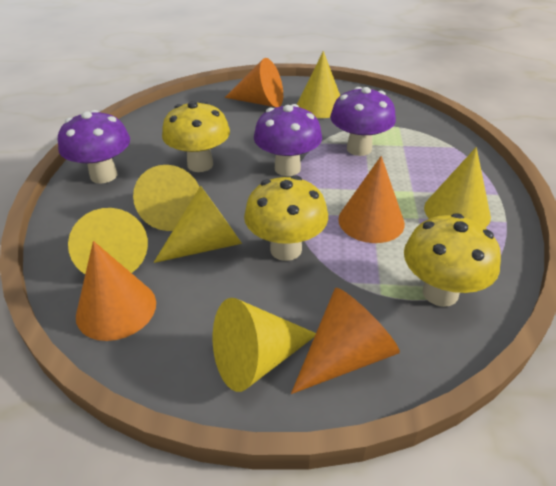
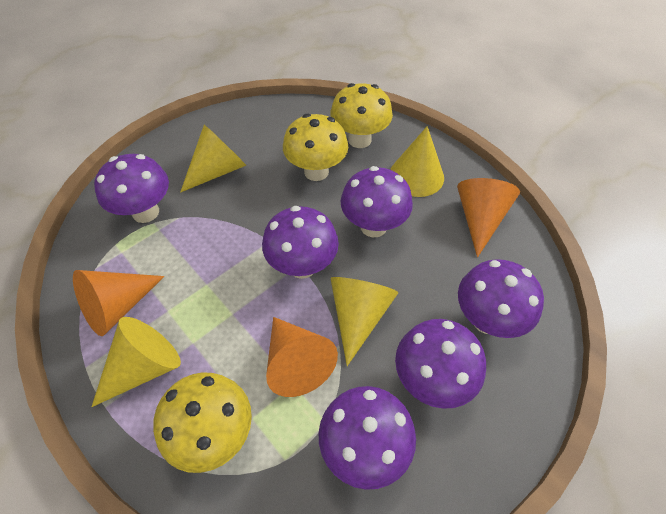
orange cone: 4 -> 3
purple mushroom: 3 -> 6
yellow cone: 6 -> 4

